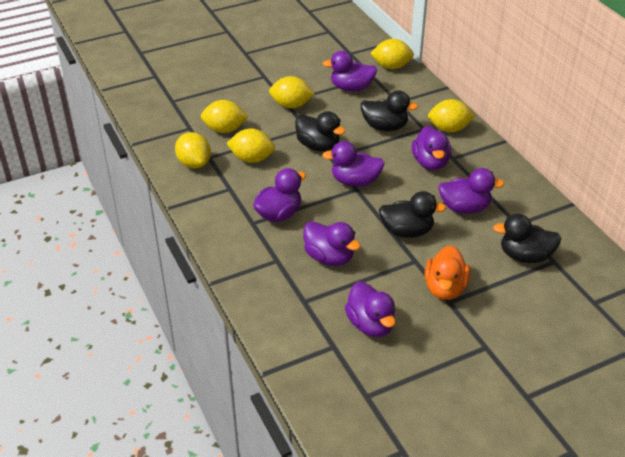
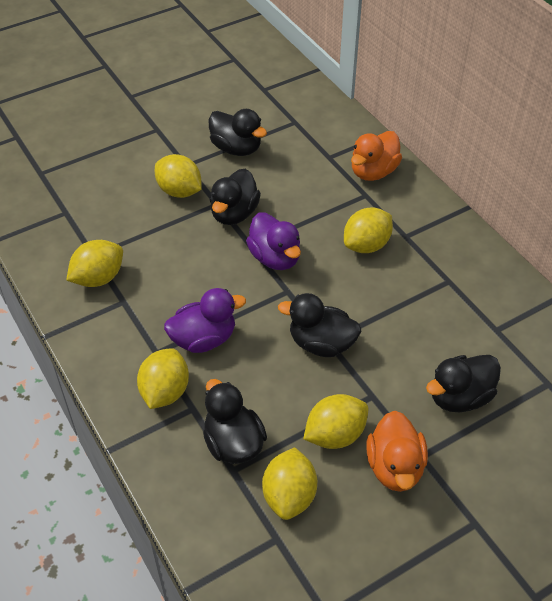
black duck: 4 -> 5
orange duck: 1 -> 2
purple duck: 7 -> 2

